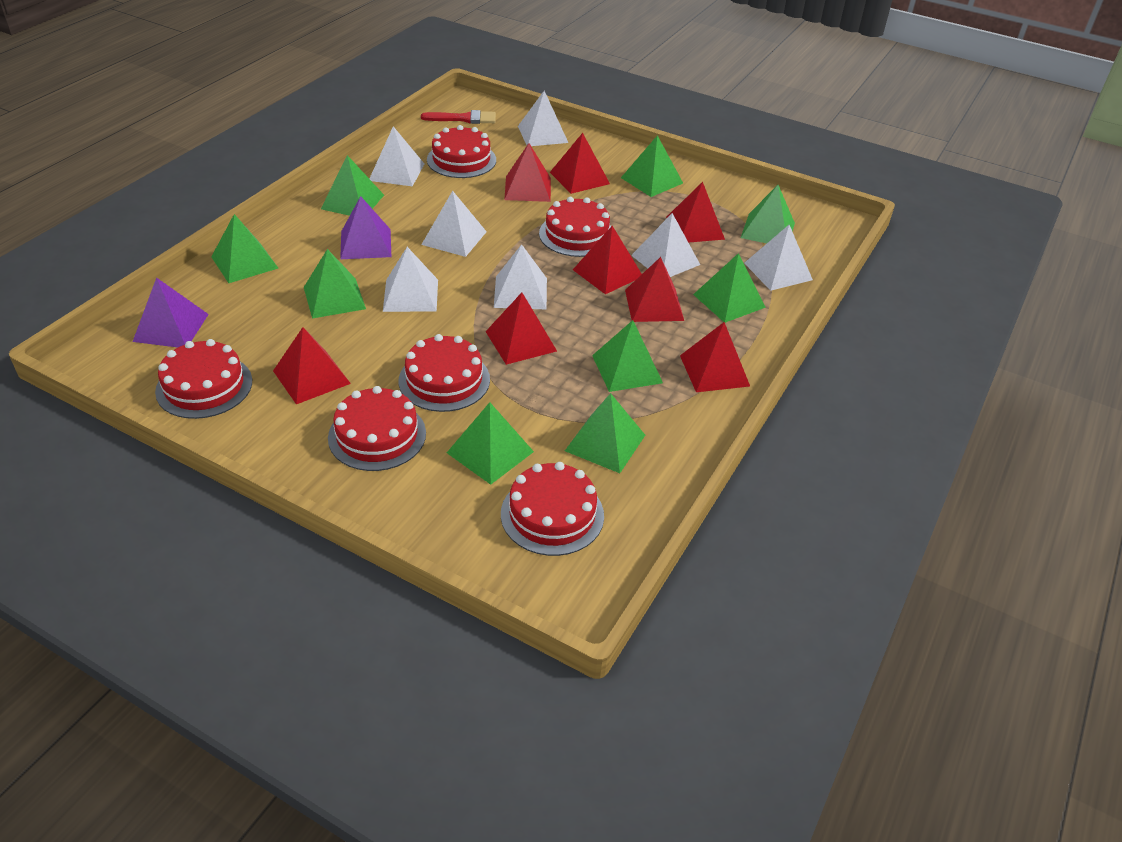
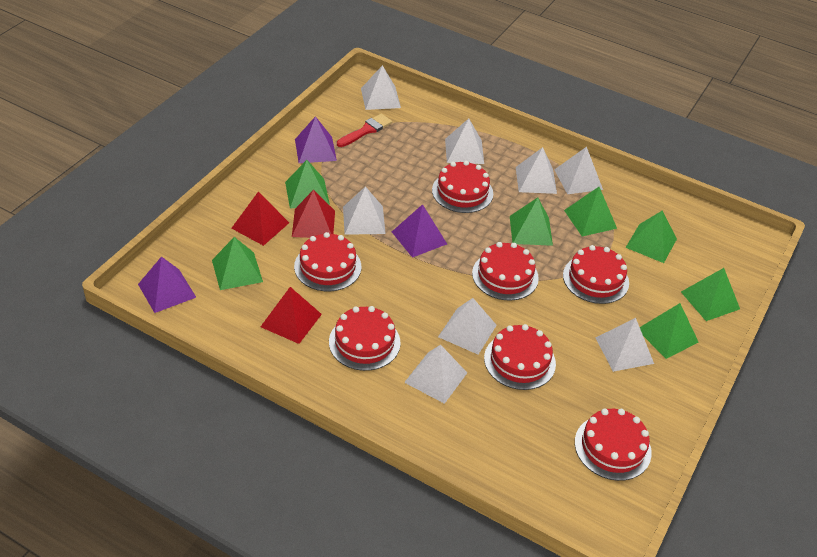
green pyramid: 9 -> 7
purple pyramid: 2 -> 3
red cake: 6 -> 7
red pyramid: 8 -> 3
white pyramid: 7 -> 8

